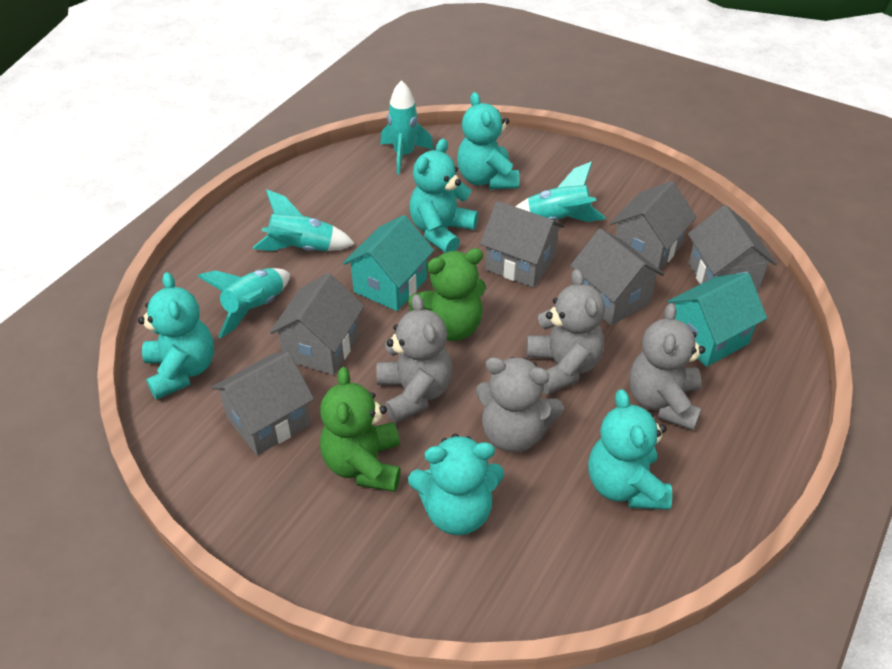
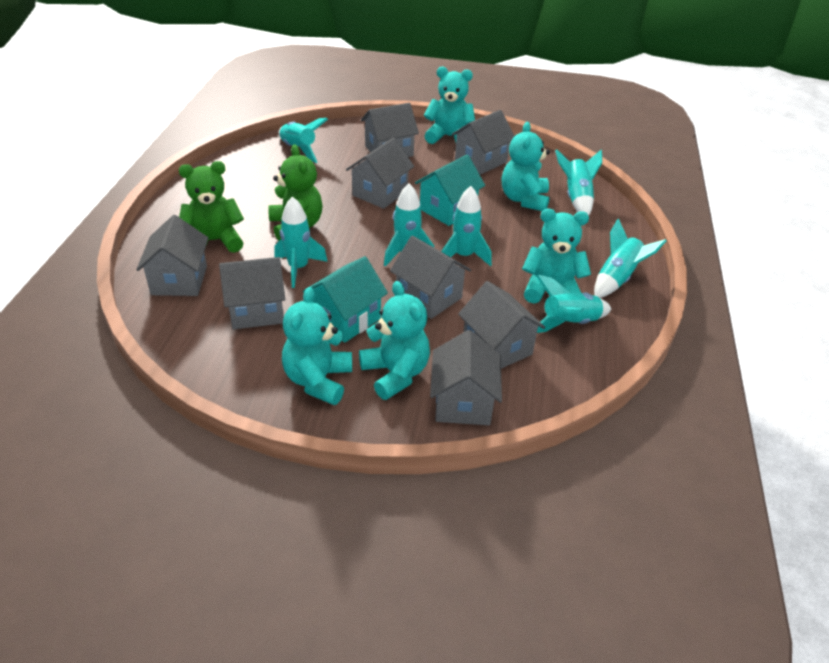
grey house: 6 -> 8
grey teddy bear: 4 -> 0
turquoise rocket: 4 -> 7

